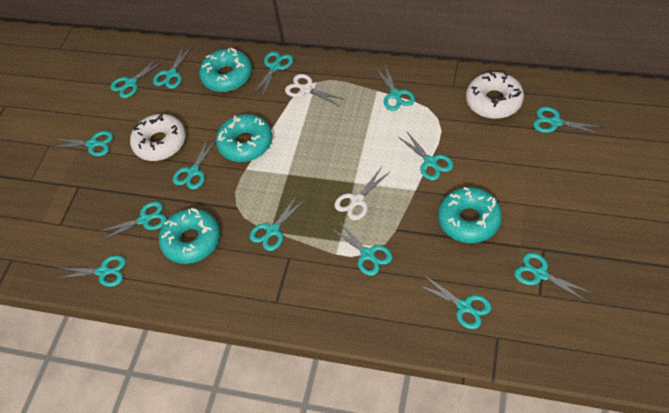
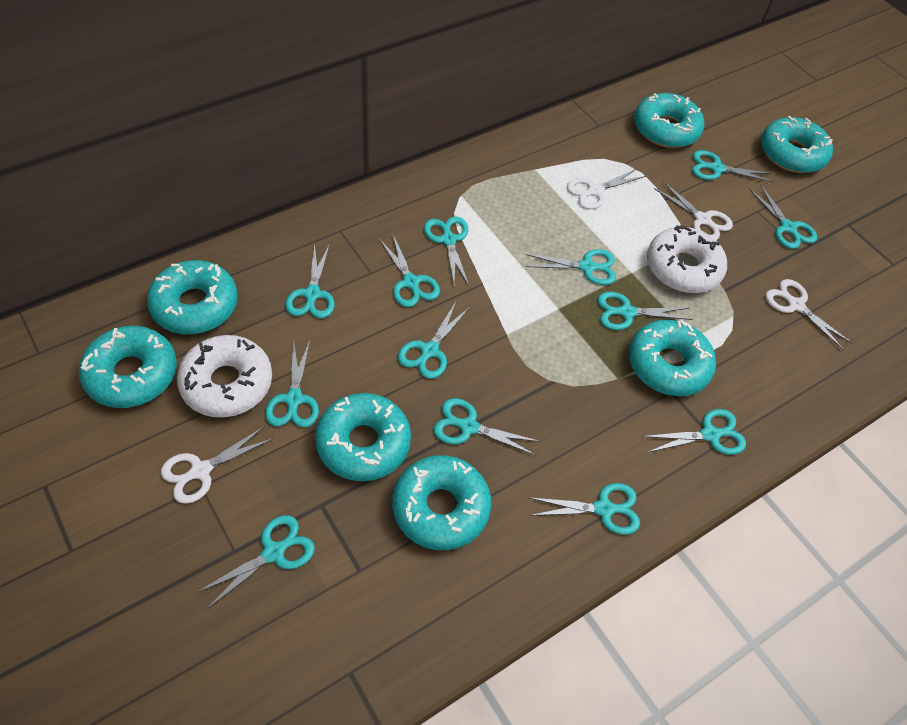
turquoise donut: 4 -> 7
turquoise scissors: 14 -> 13
white scissors: 2 -> 4

